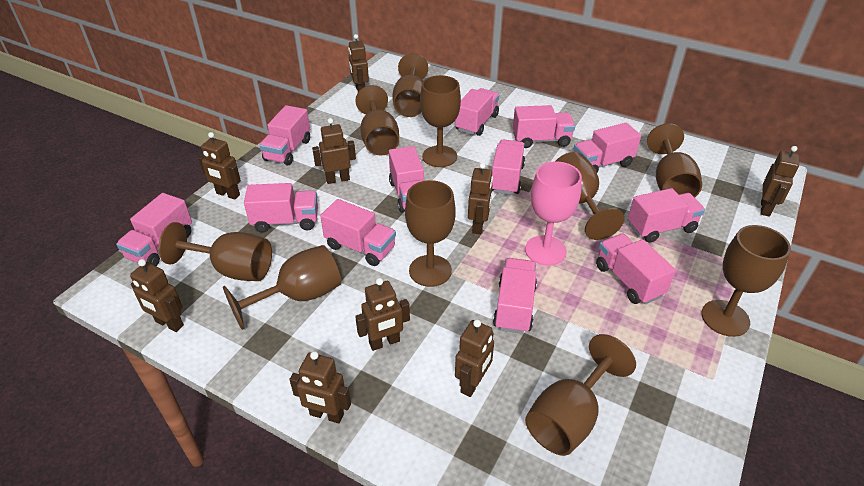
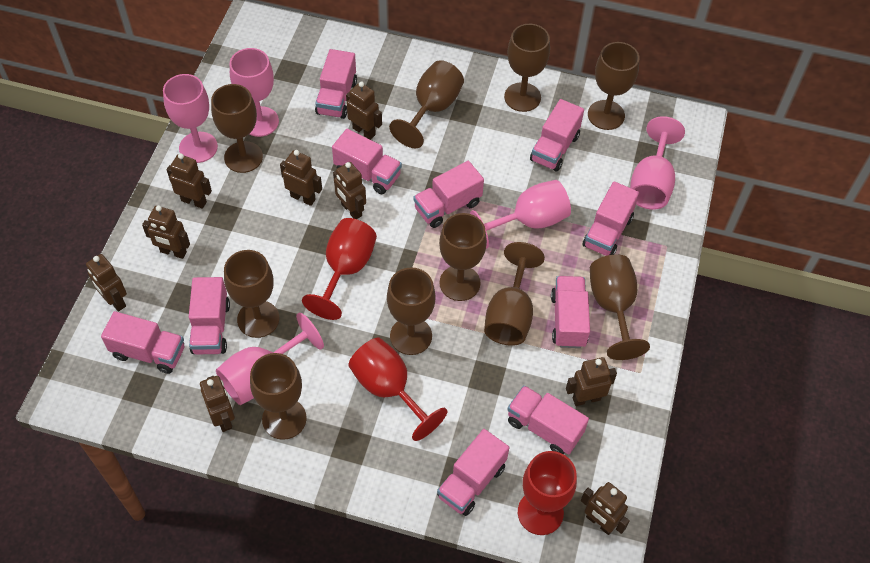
pink goblet: 1 -> 5
pink truck: 12 -> 10
red goblet: 0 -> 3

